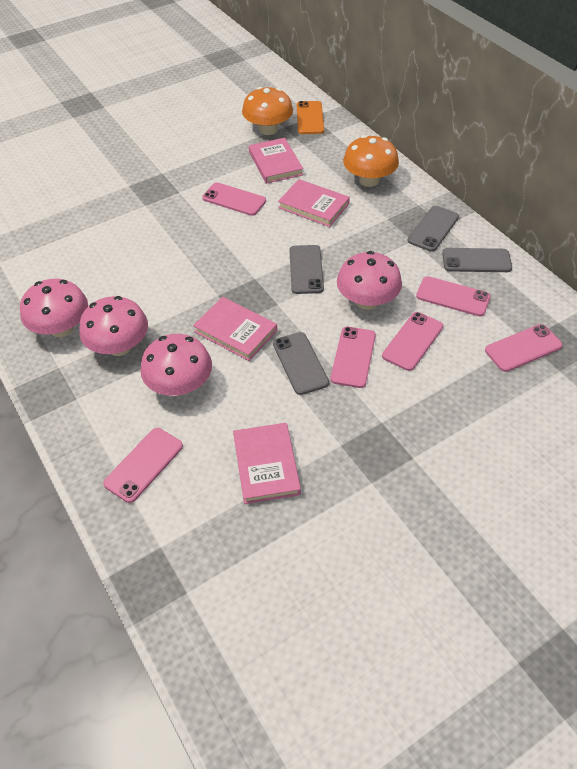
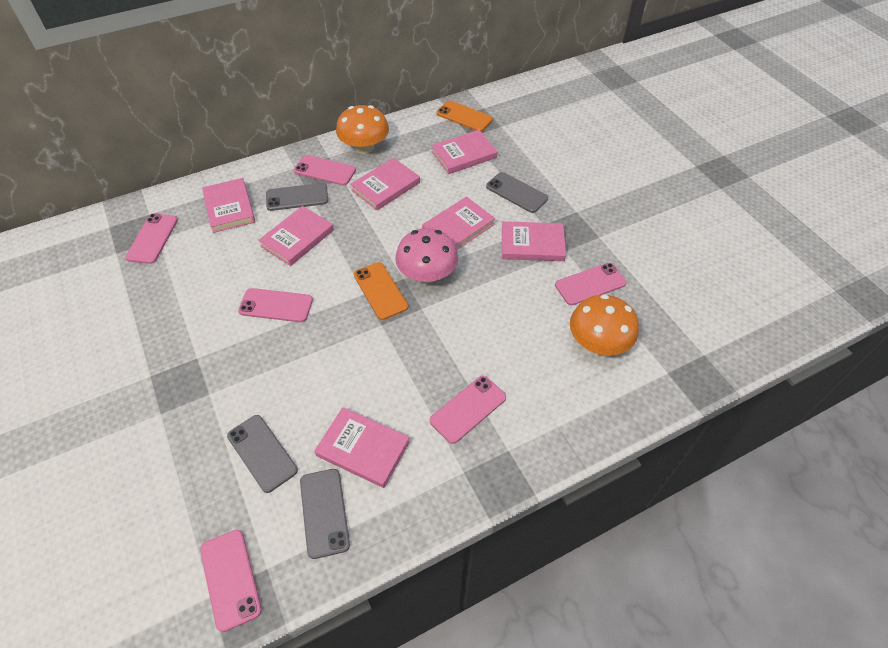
orange phone: 1 -> 2
pink book: 4 -> 7
pink mushroom: 4 -> 1

